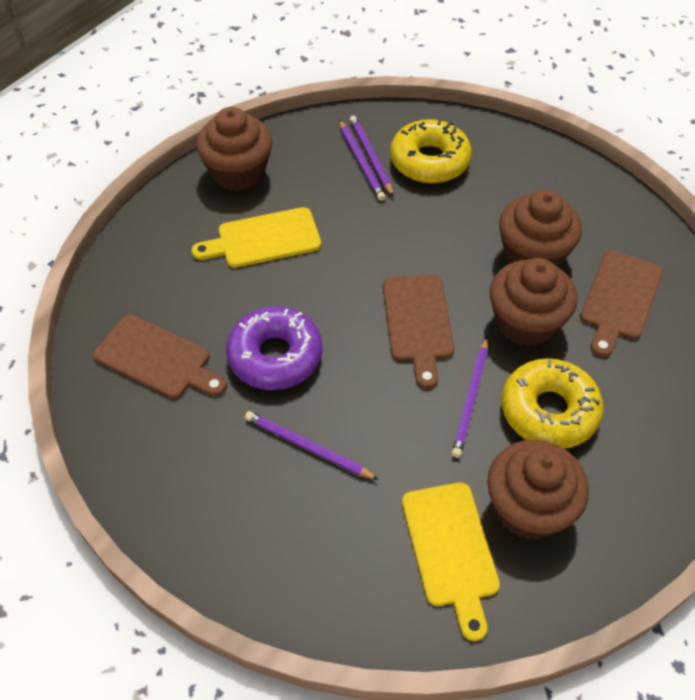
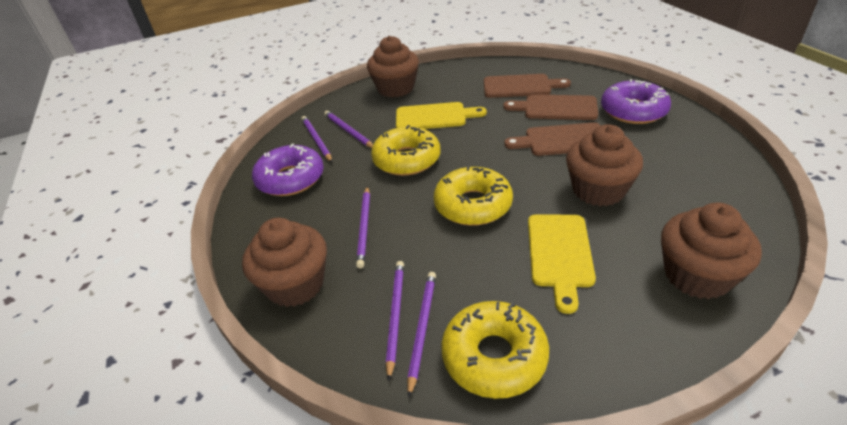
purple donut: 1 -> 2
purple pencil: 4 -> 5
yellow donut: 2 -> 3

